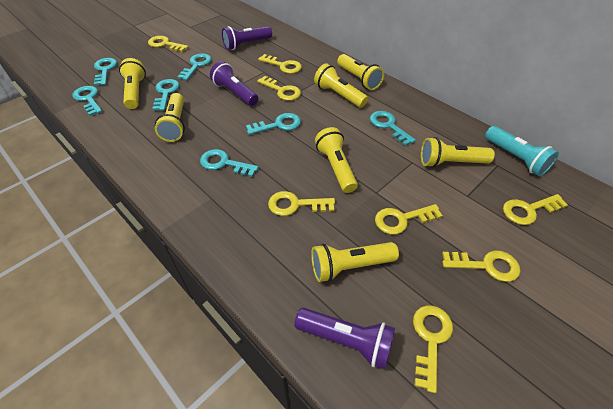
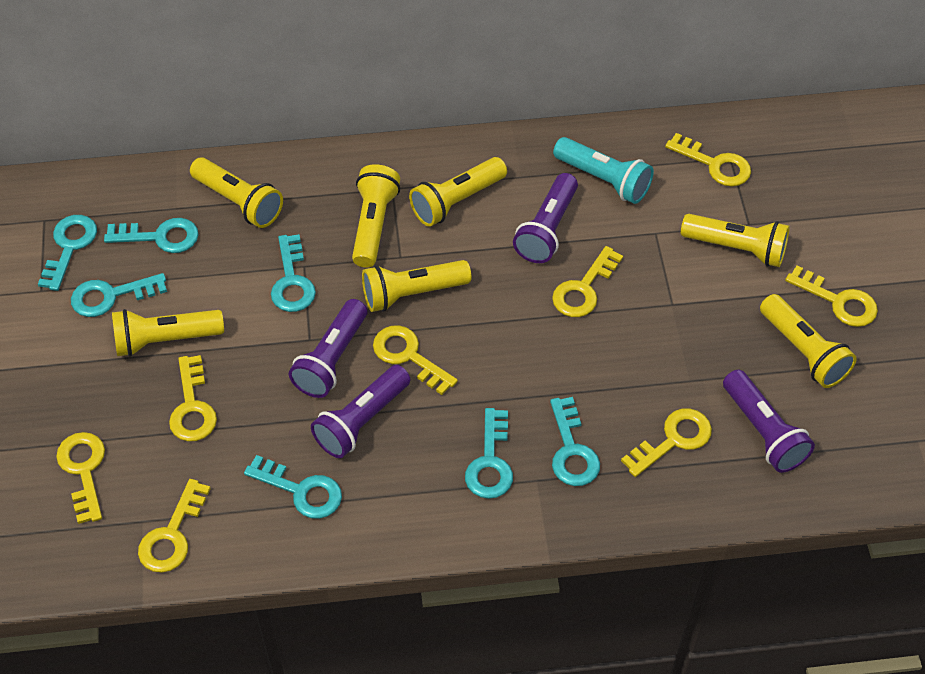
purple flashlight: 3 -> 4

